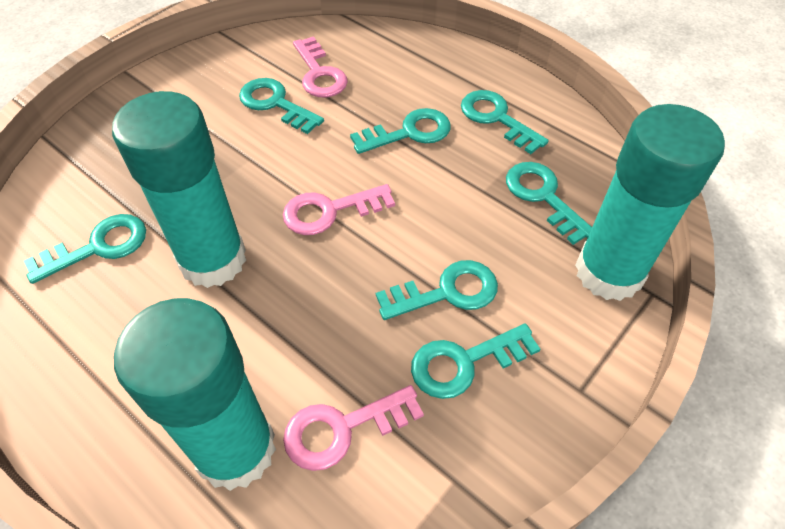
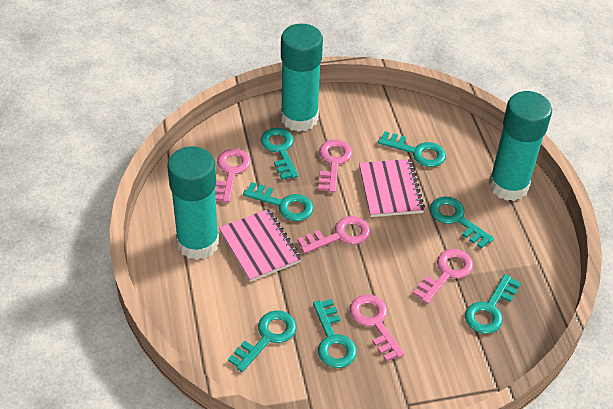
pink key: 3 -> 5
pink notebook: 0 -> 2

